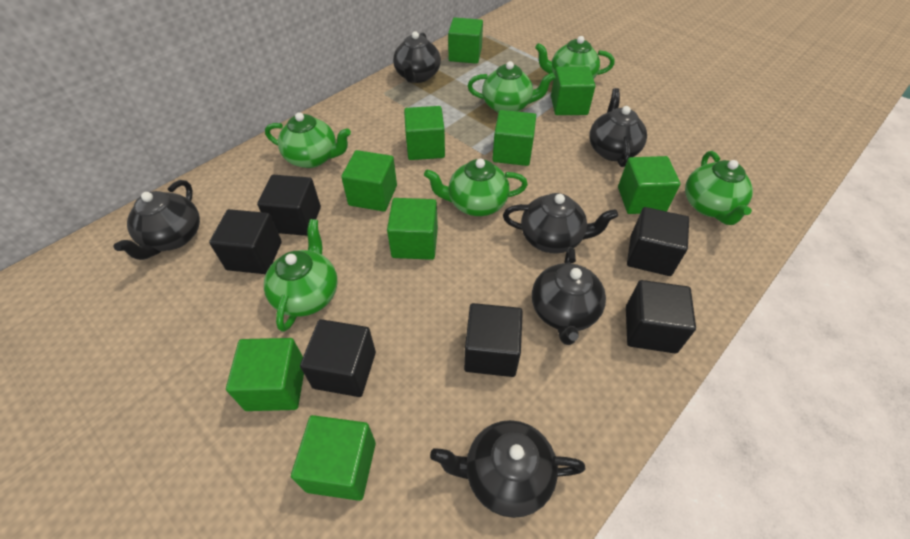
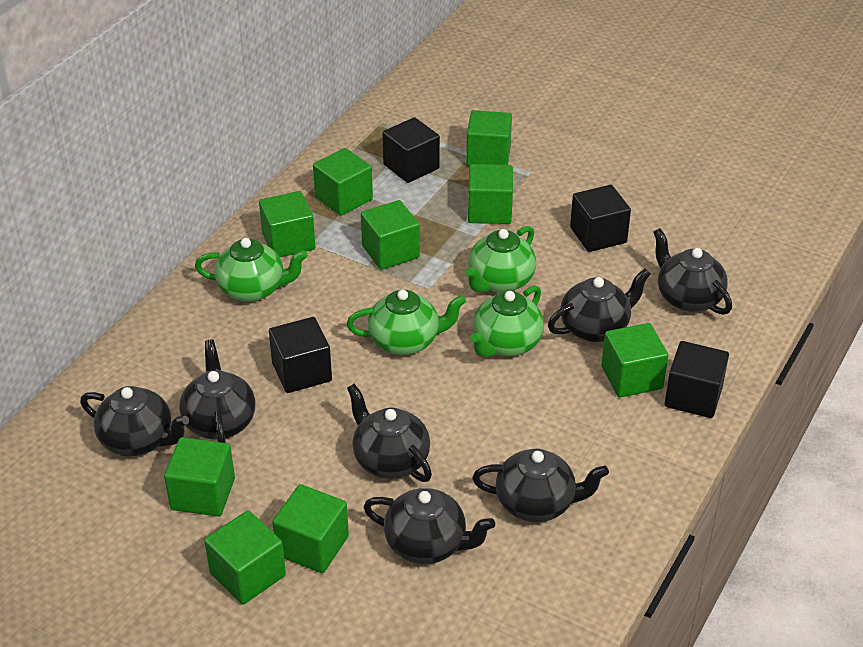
black cube: 6 -> 4
black teapot: 6 -> 7
green teapot: 6 -> 4

